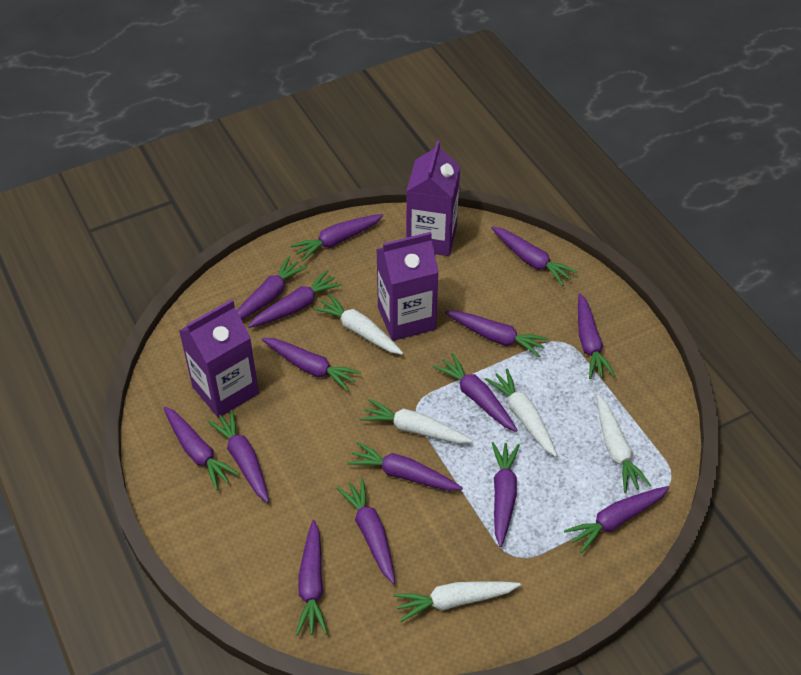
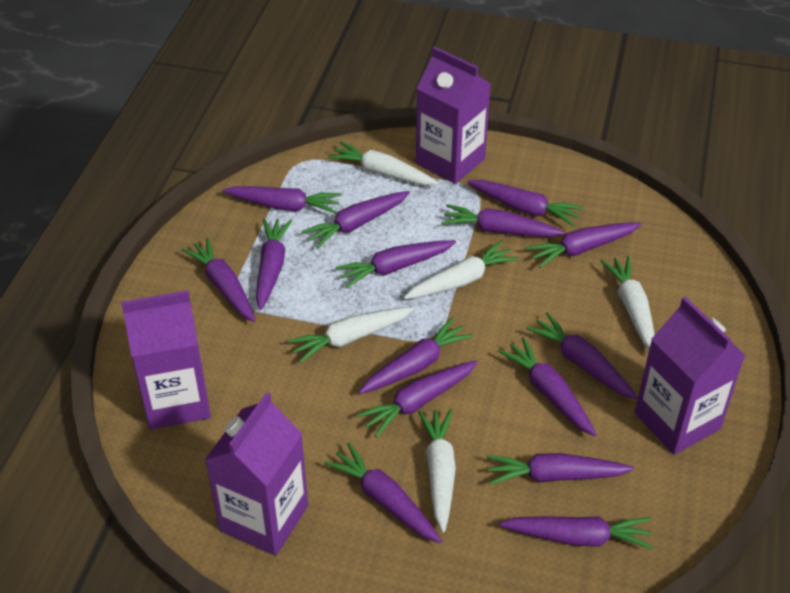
purple carton: 3 -> 4

